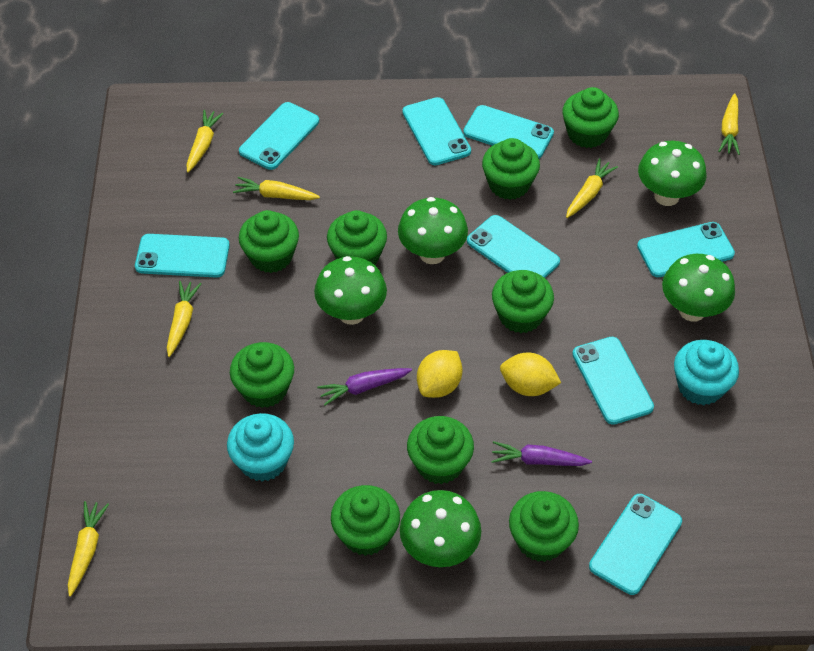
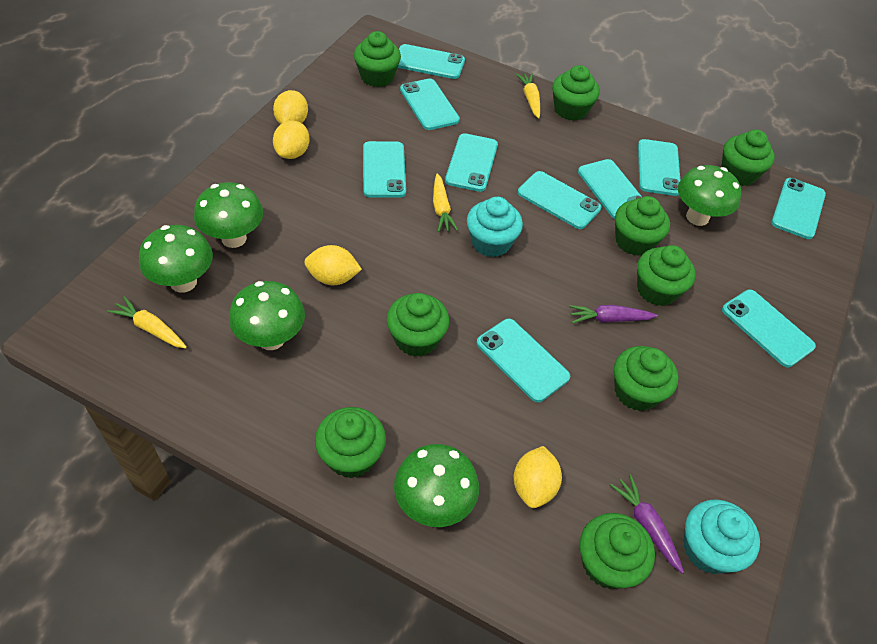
turquoise phone: 8 -> 10
yellow carrot: 6 -> 3
yellow lemon: 2 -> 4

